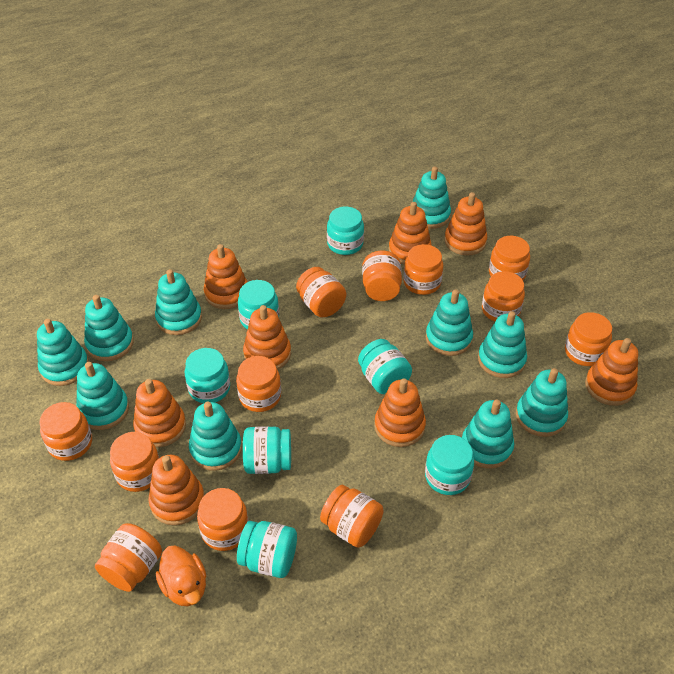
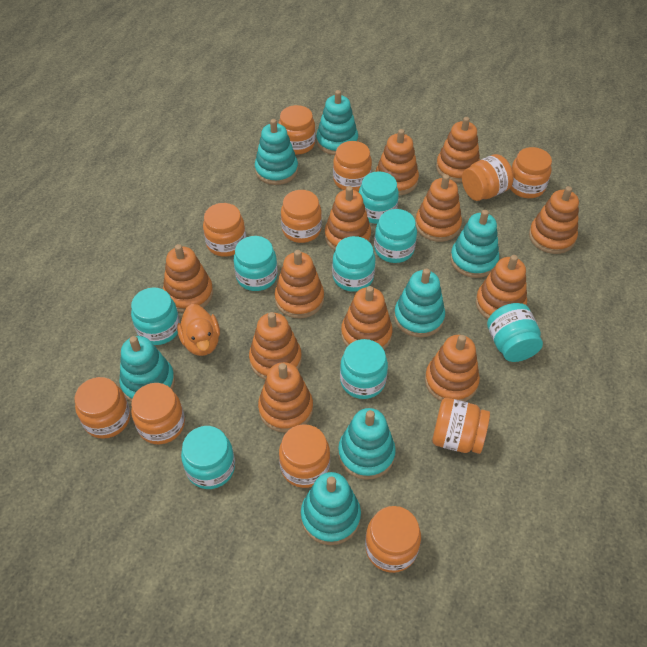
orange jar: 12 -> 11
orange stacking toy: 8 -> 12
turquoise jar: 7 -> 8
turquoise stacking toy: 10 -> 7

